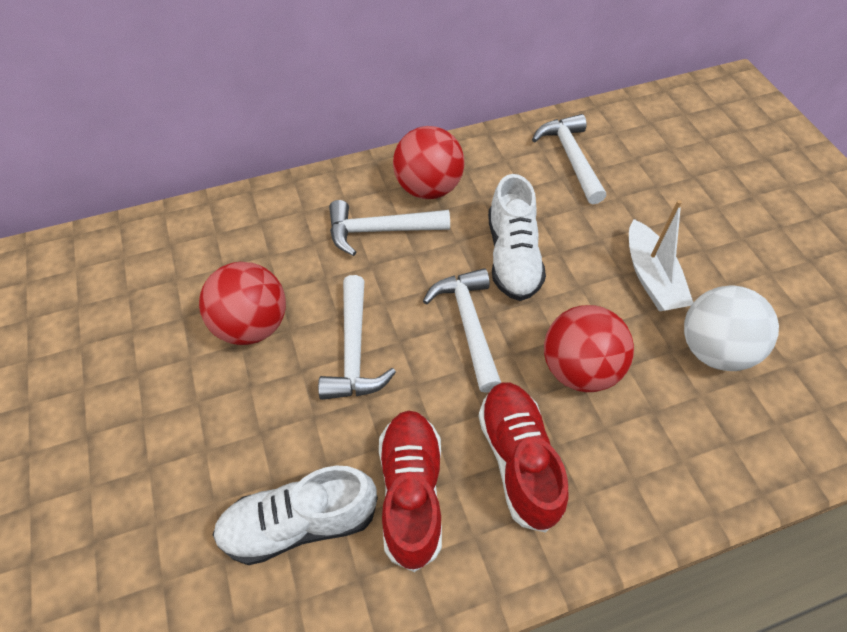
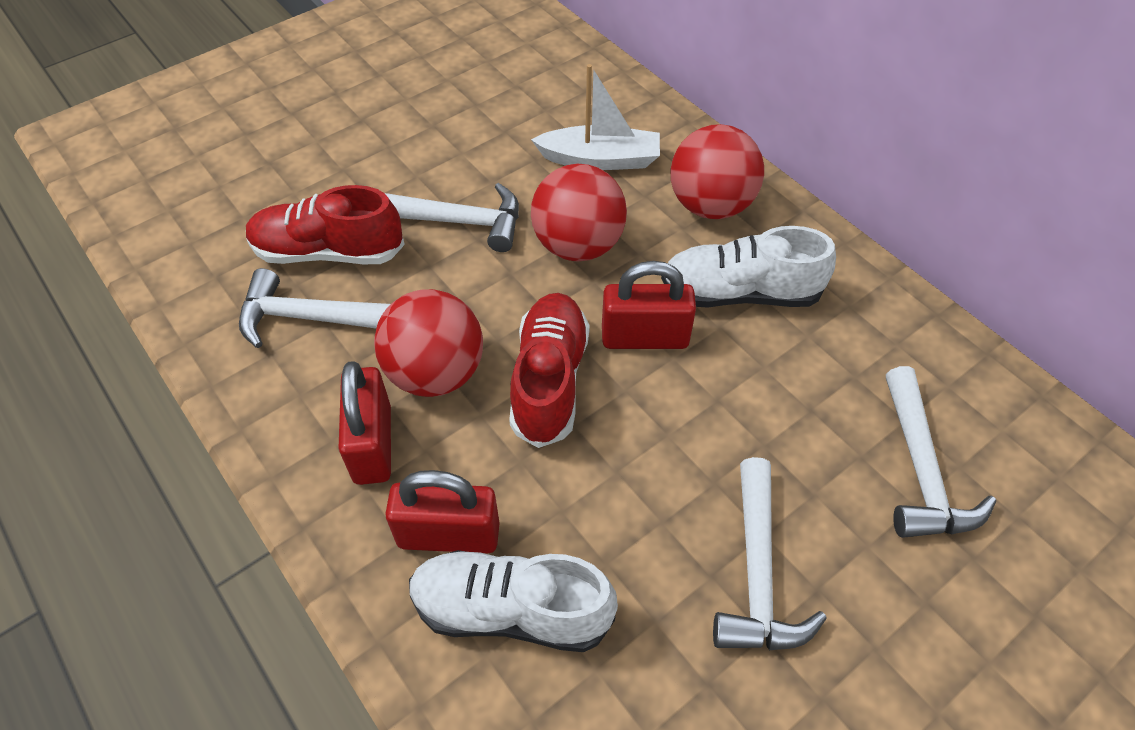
red padlock: 0 -> 3
white ball: 1 -> 0

